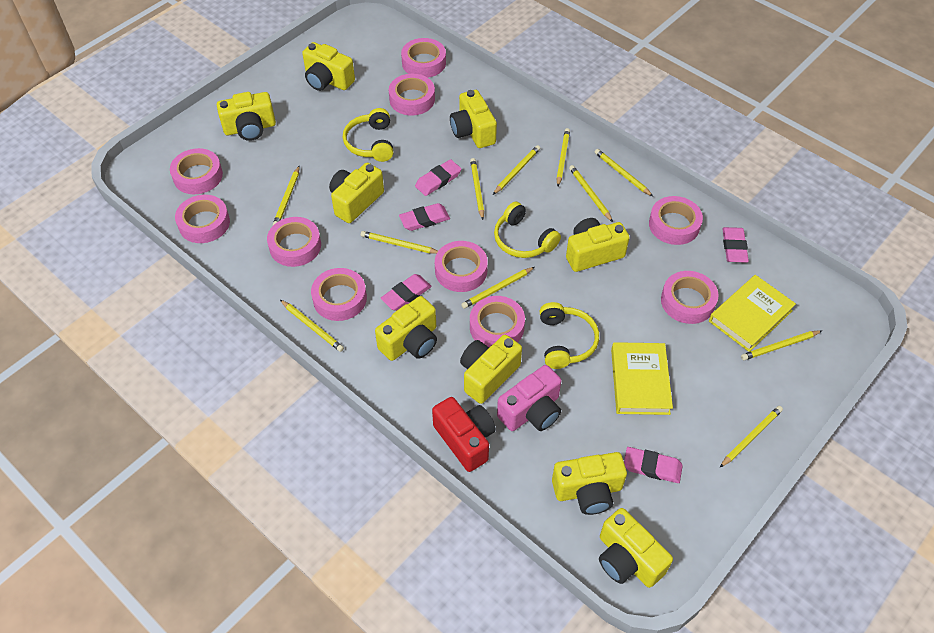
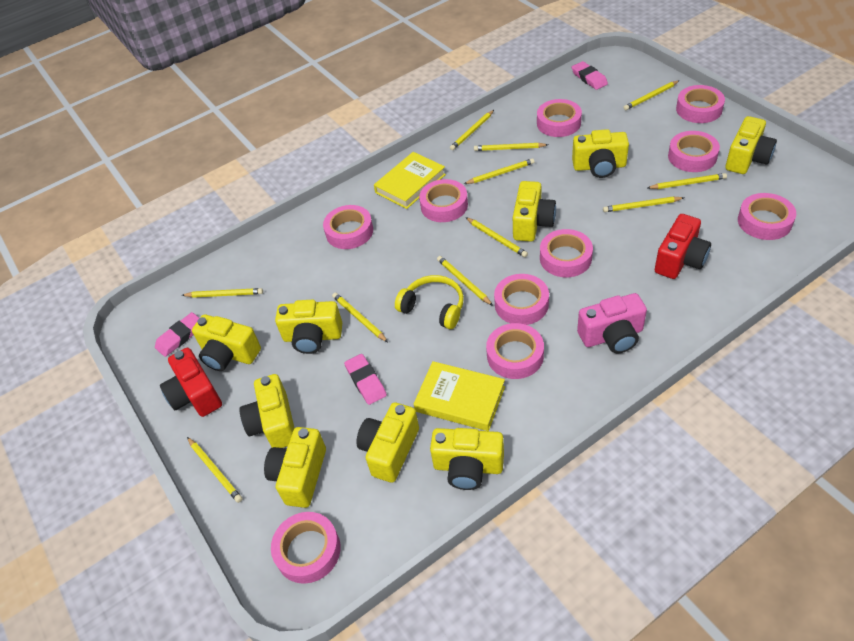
pink eraser: 5 -> 3
red camera: 1 -> 2
yellow headphones: 3 -> 1

